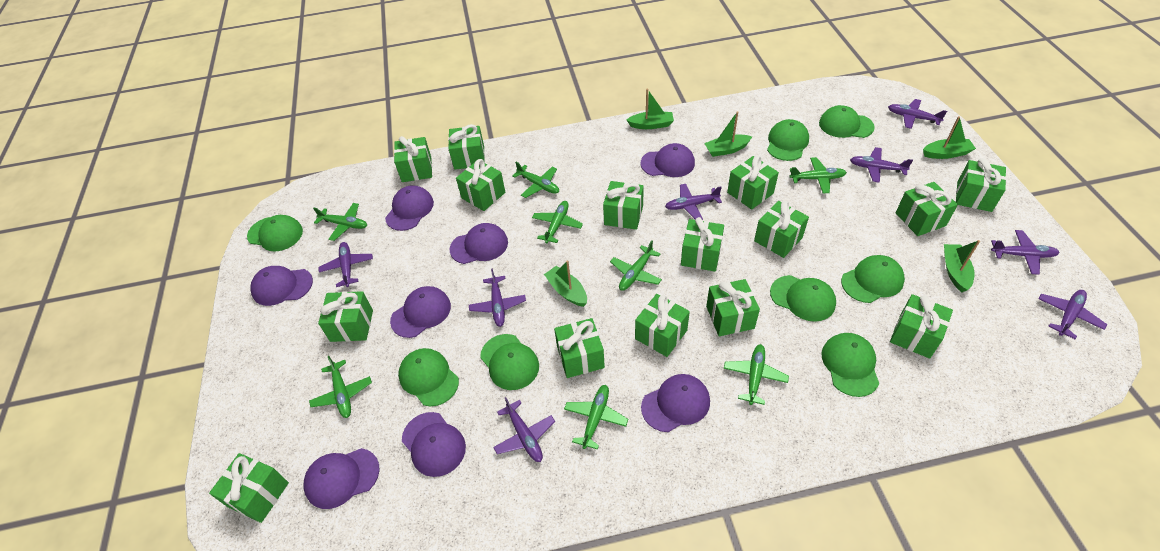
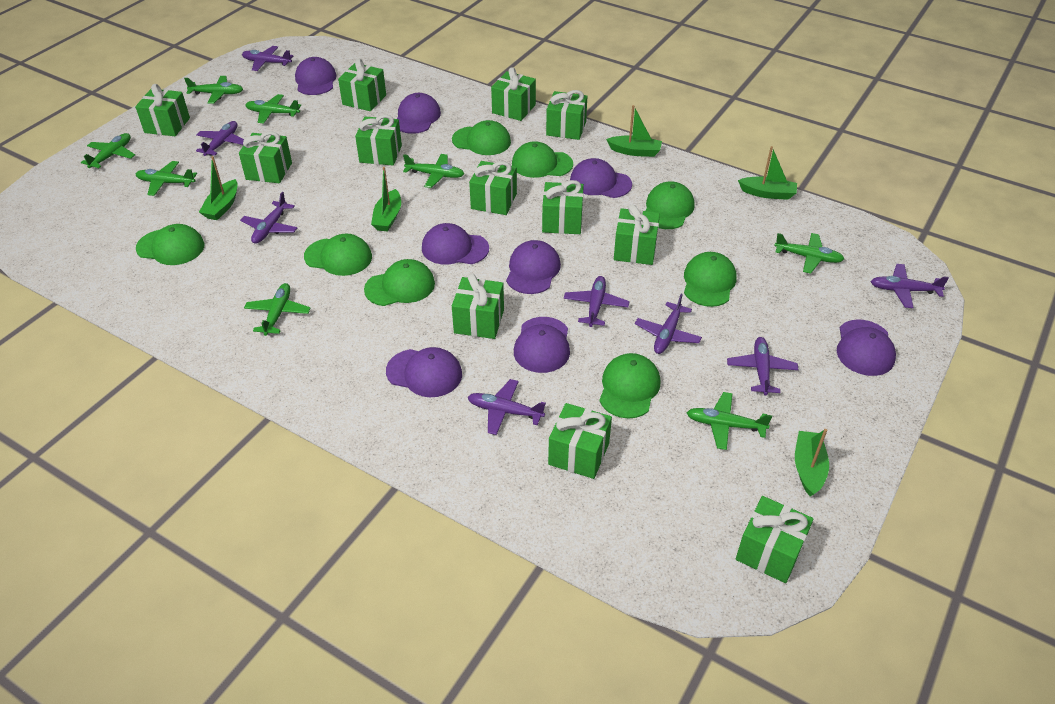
green gift: 15 -> 12

